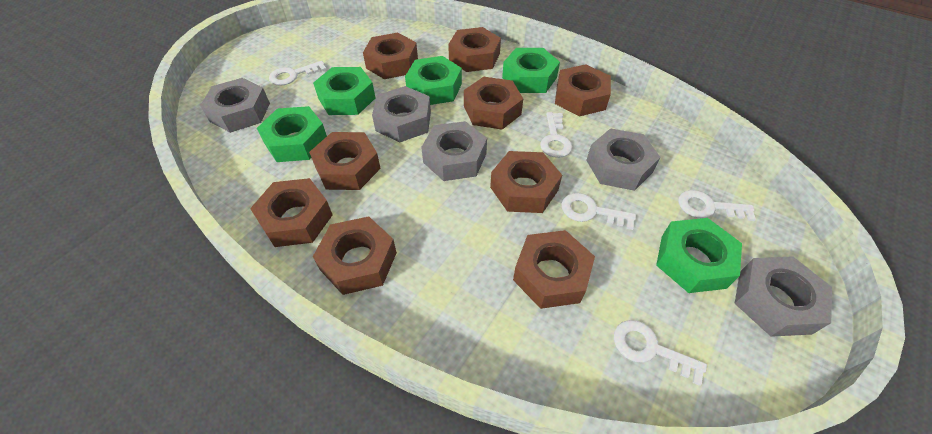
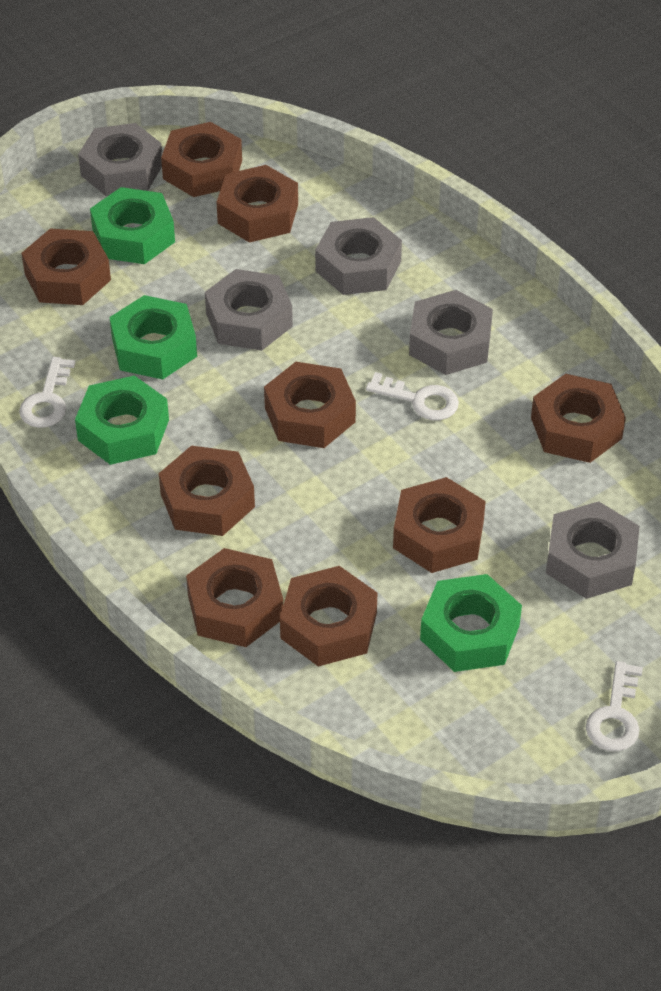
green nut: 5 -> 4
white key: 5 -> 3

